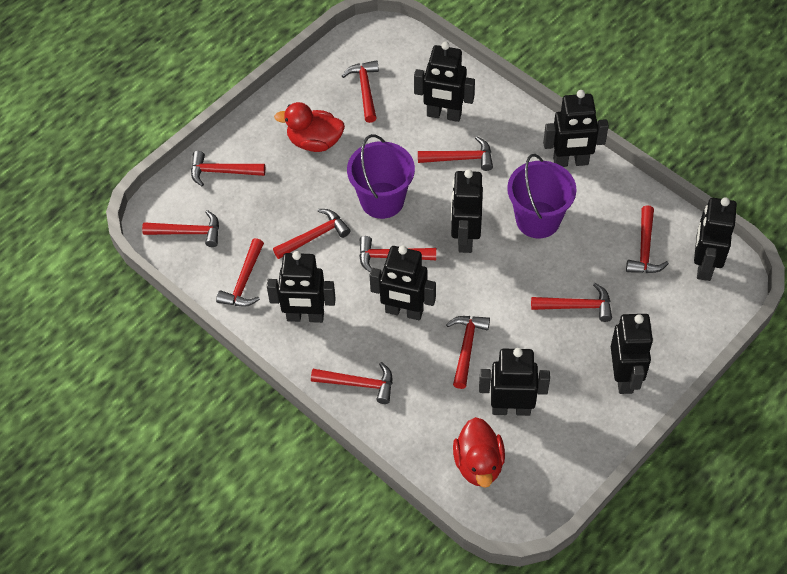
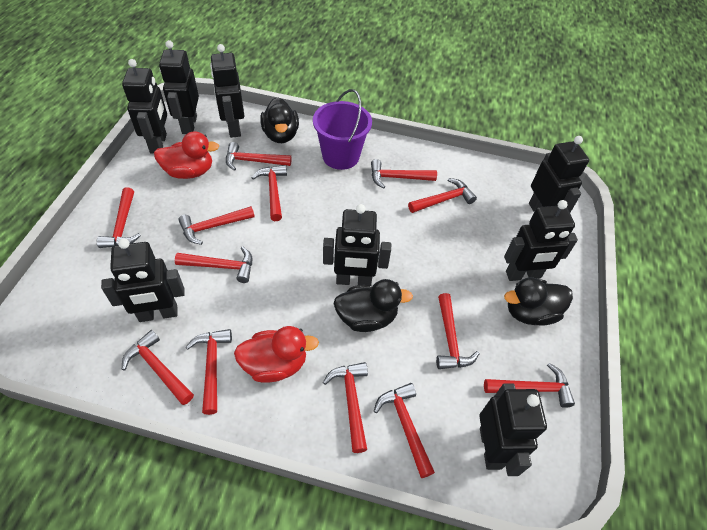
black duck: 0 -> 3
purple bucket: 2 -> 1
red hammer: 11 -> 13

